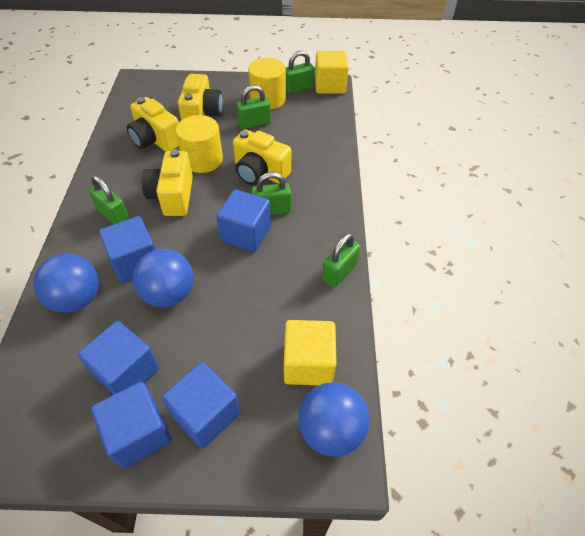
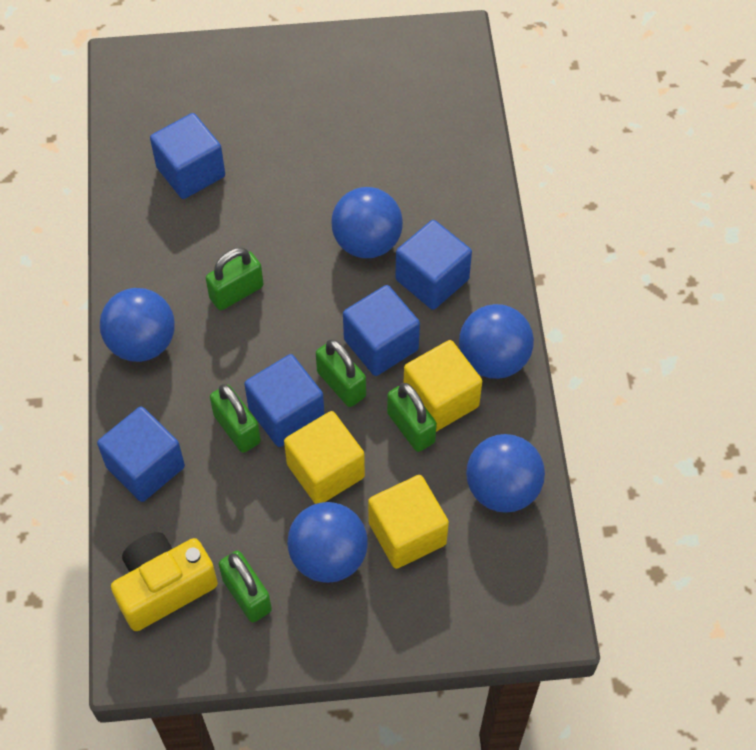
blue ball: 3 -> 5
yellow camera: 4 -> 1
yellow cube: 2 -> 3
yellow cylinder: 2 -> 0

